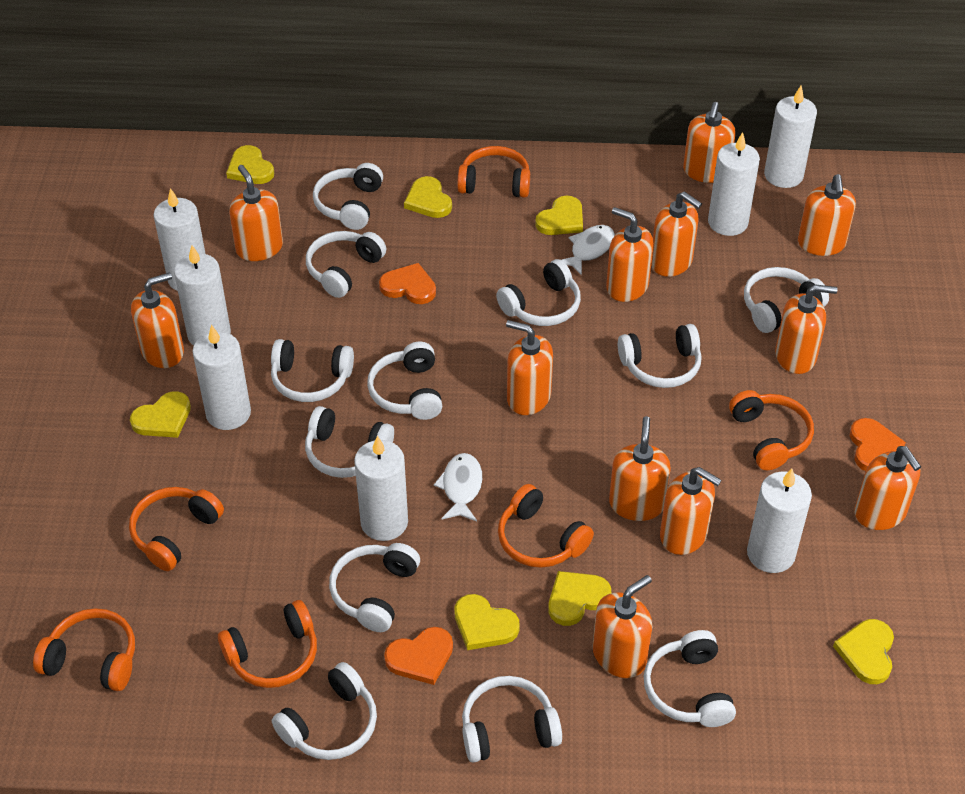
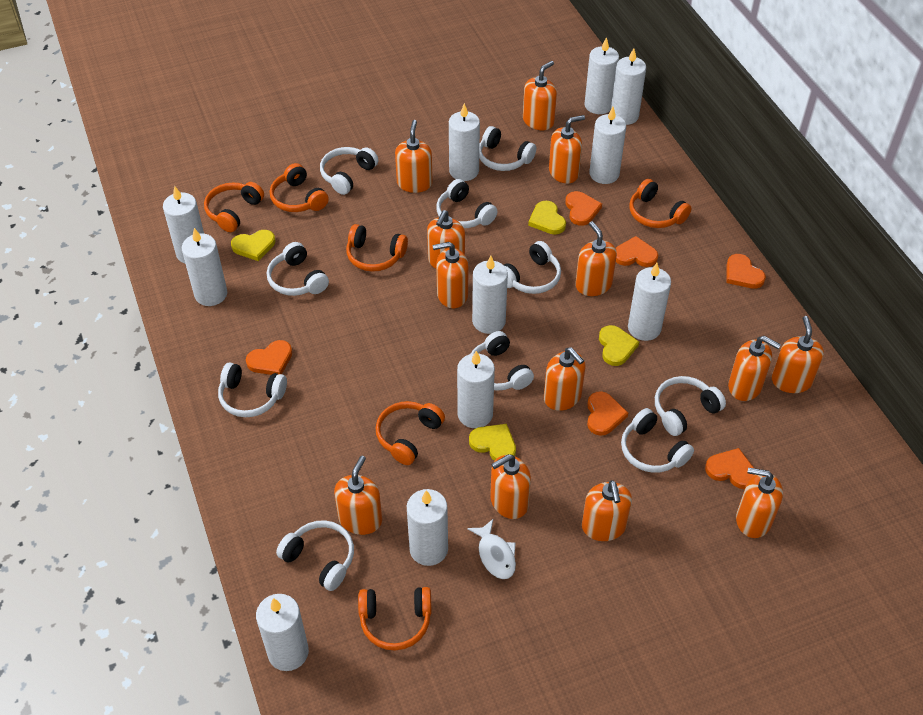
orange heart: 3 -> 6
orange soap dispenser: 12 -> 13
white candle: 7 -> 11
white fish: 2 -> 1
white headphones: 12 -> 10
yellow heart: 7 -> 4

